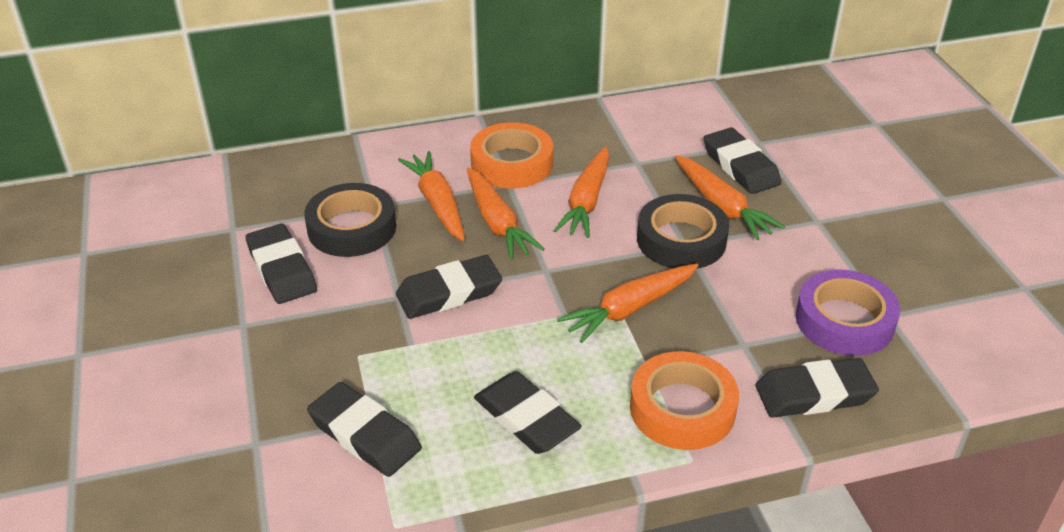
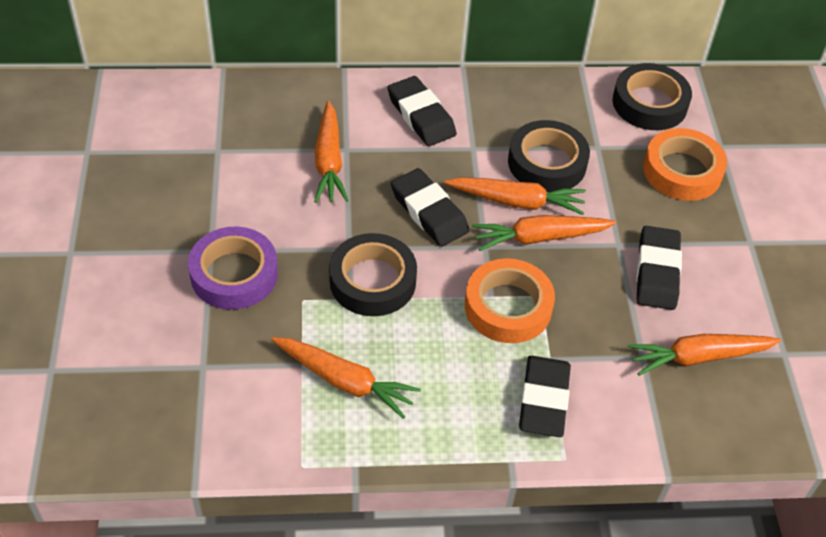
black eraser: 6 -> 4
black tape: 2 -> 3

